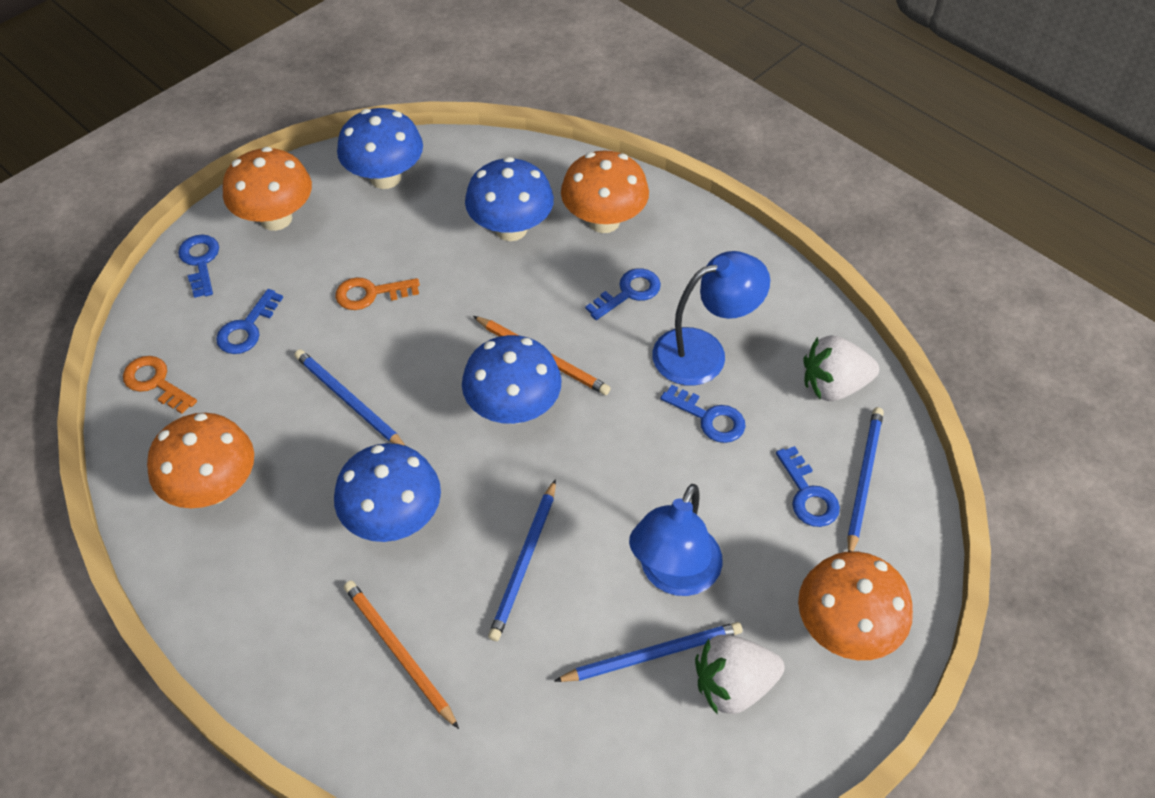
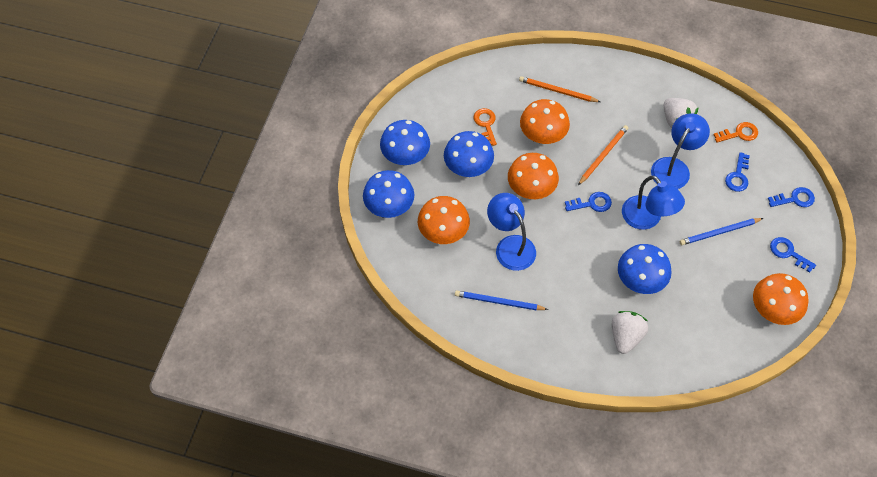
blue key: 5 -> 4
blue lamp: 2 -> 3
blue pencil: 4 -> 2

